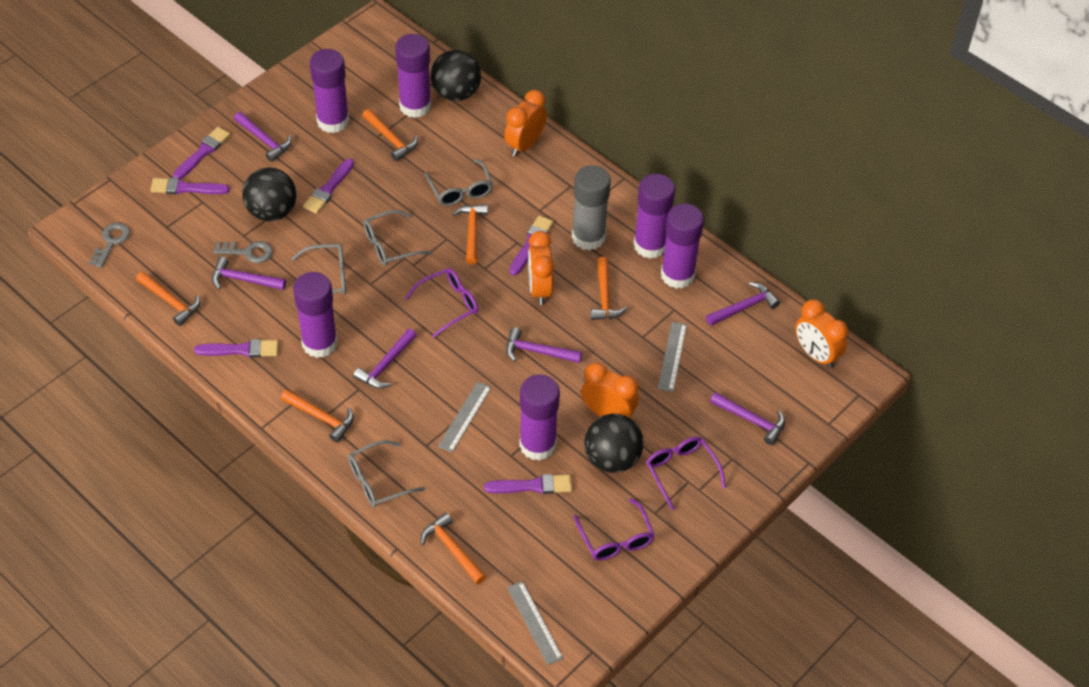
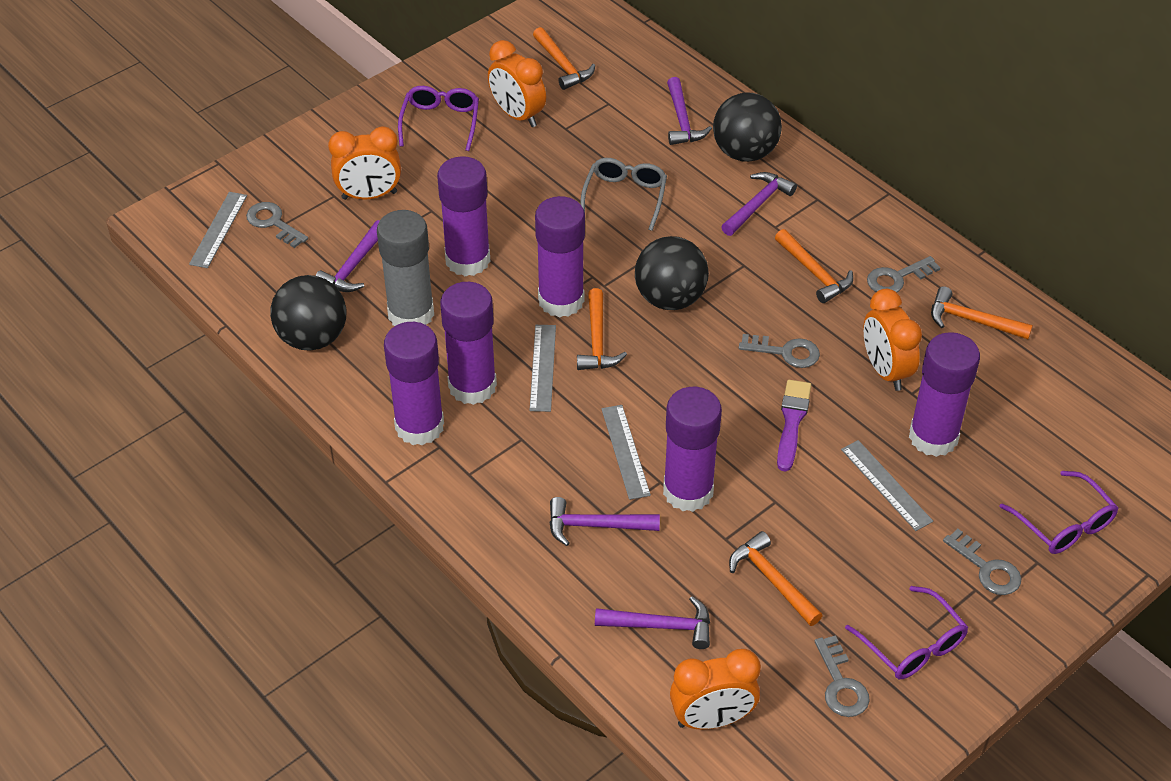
grey glasses: 4 -> 1
grey key: 2 -> 5
grey ruler: 3 -> 4
orange hammer: 6 -> 5
purple brush: 6 -> 1
purple hammer: 6 -> 5

